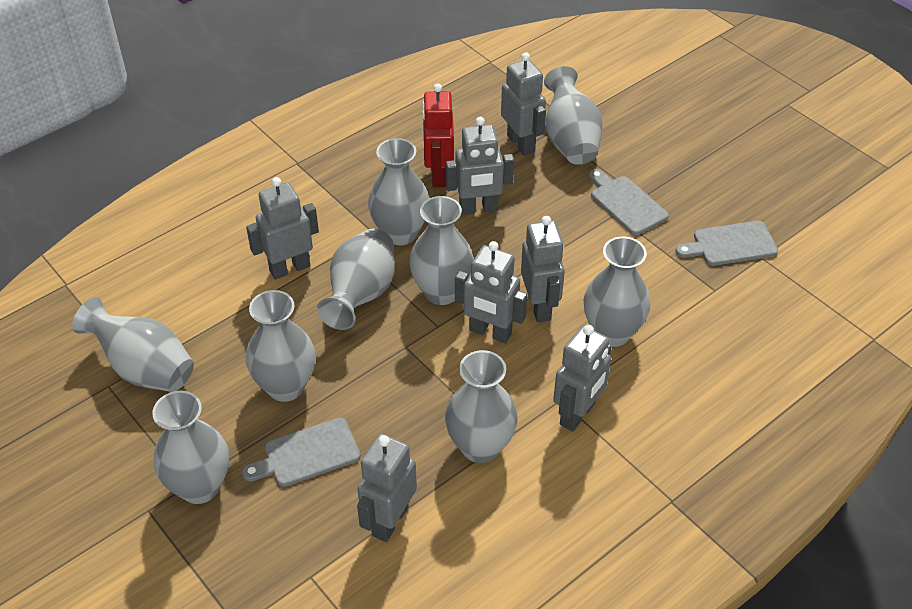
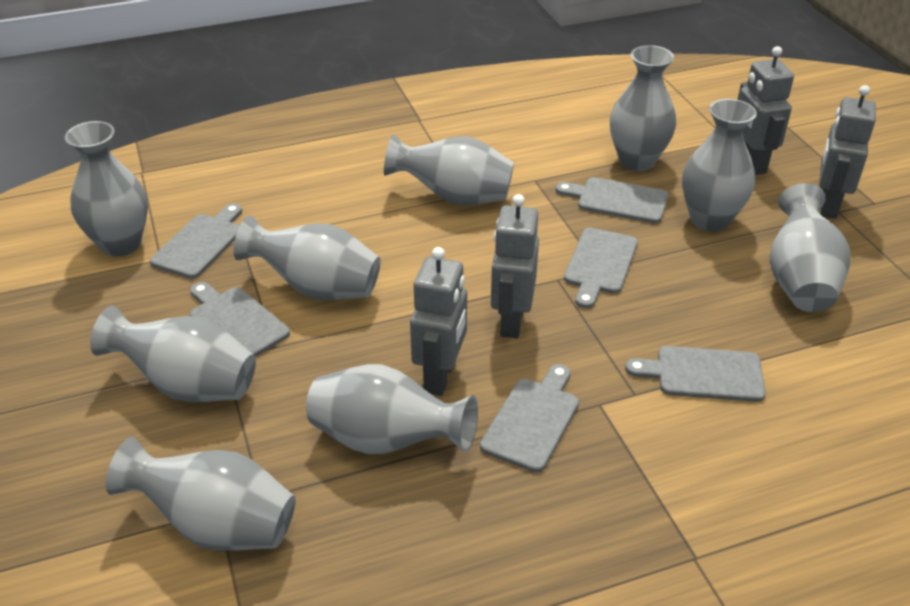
grey cutting board: 3 -> 6
grey robot: 7 -> 4
red robot: 1 -> 0

